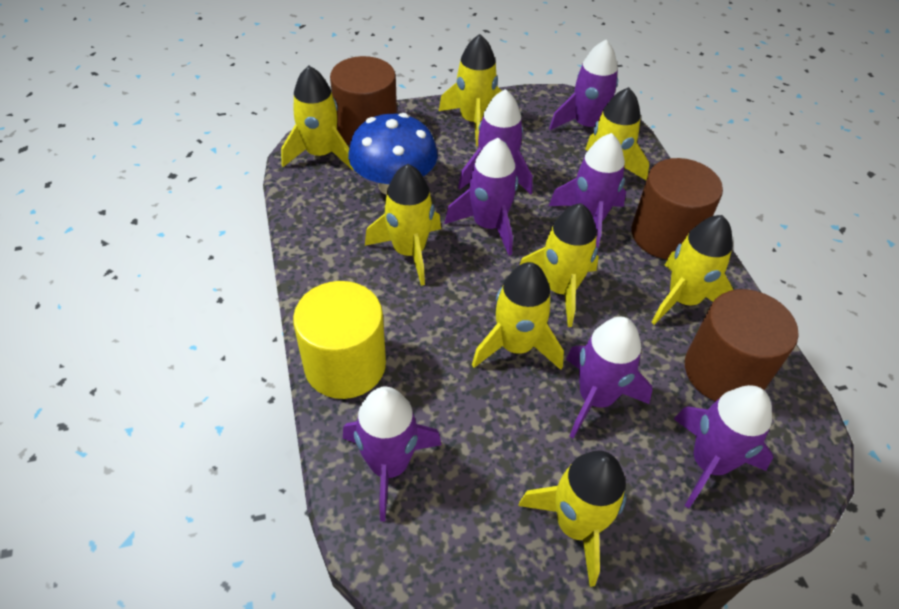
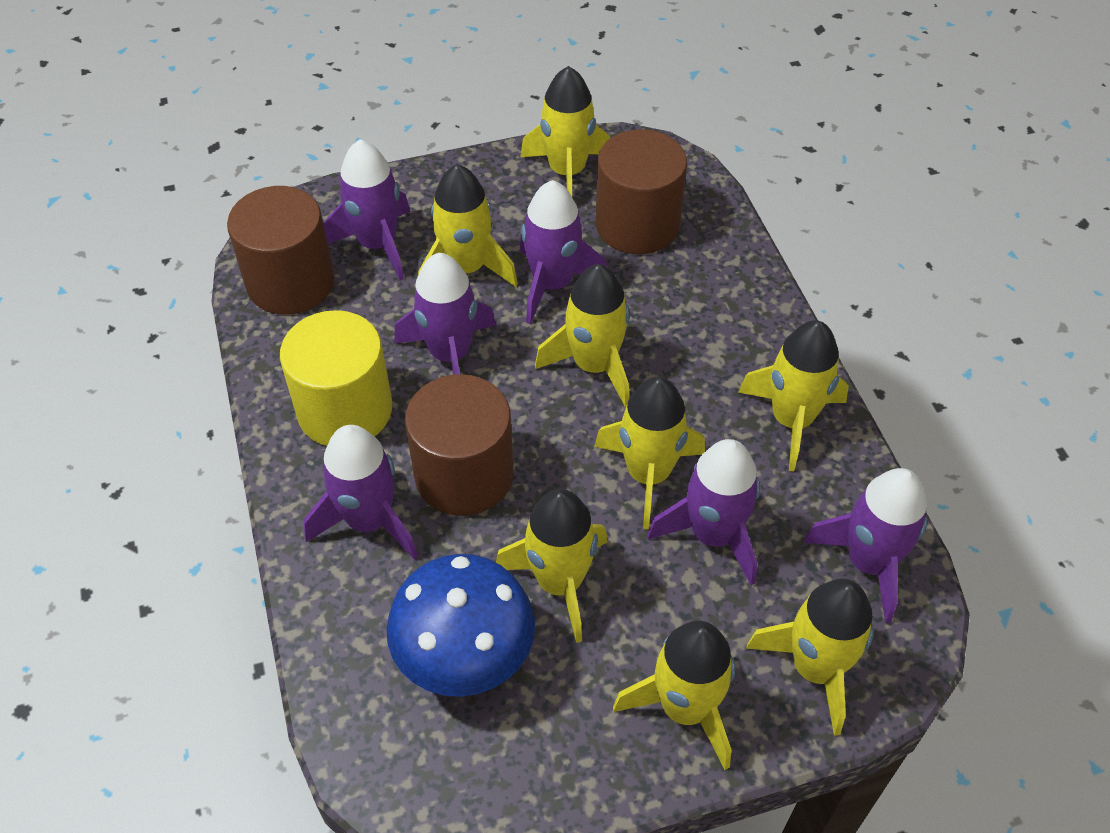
purple rocket: 7 -> 6

